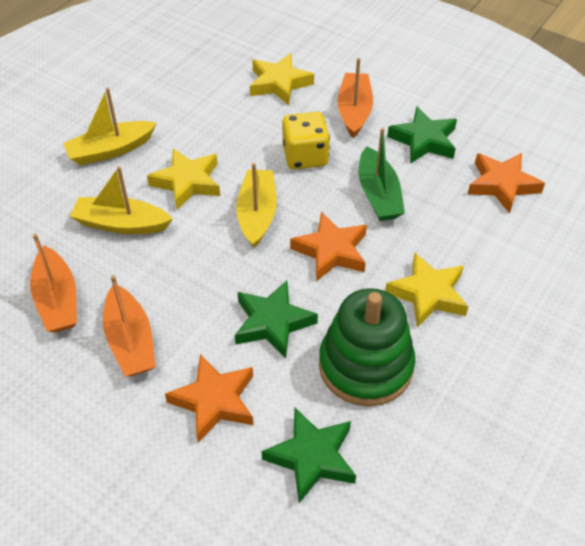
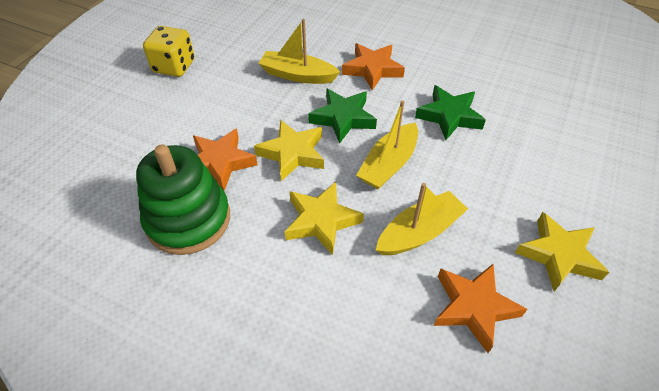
green boat: 1 -> 0
green star: 3 -> 2
orange boat: 3 -> 0

